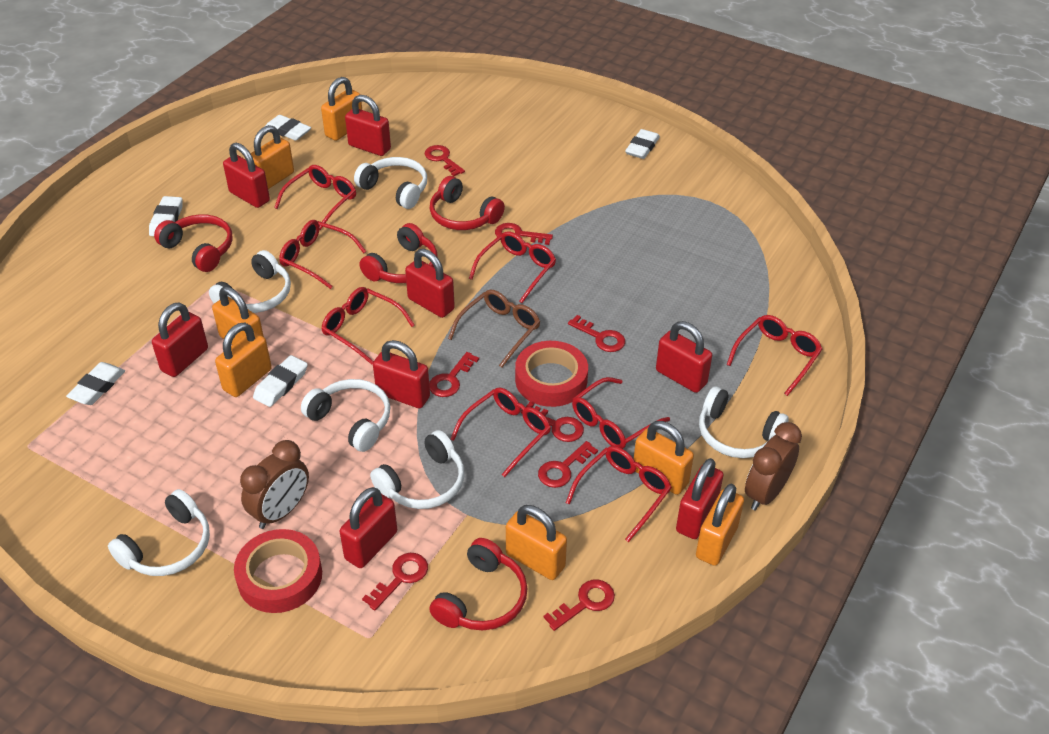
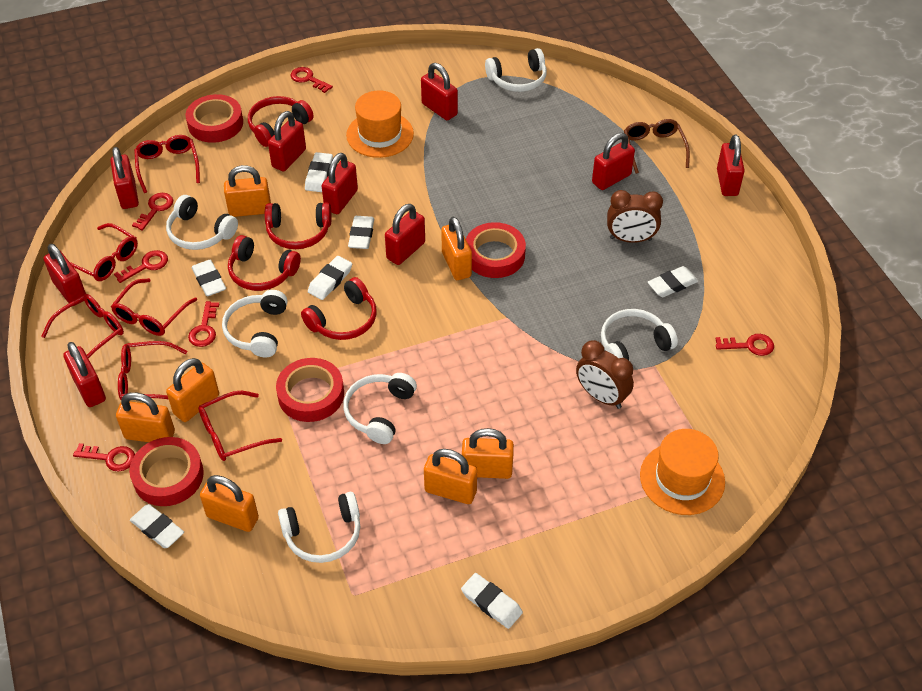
orange hat: 0 -> 2
red glasses: 8 -> 6
red key: 8 -> 6
red padlock: 8 -> 9
red tape: 2 -> 4
white eraser: 5 -> 7

